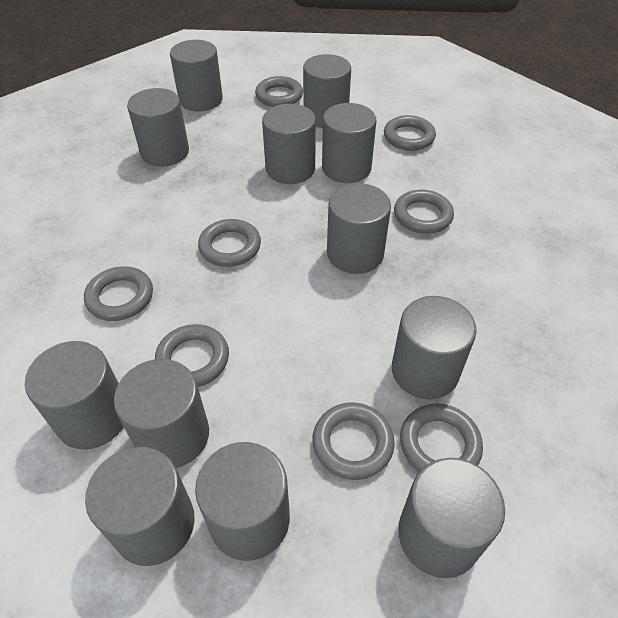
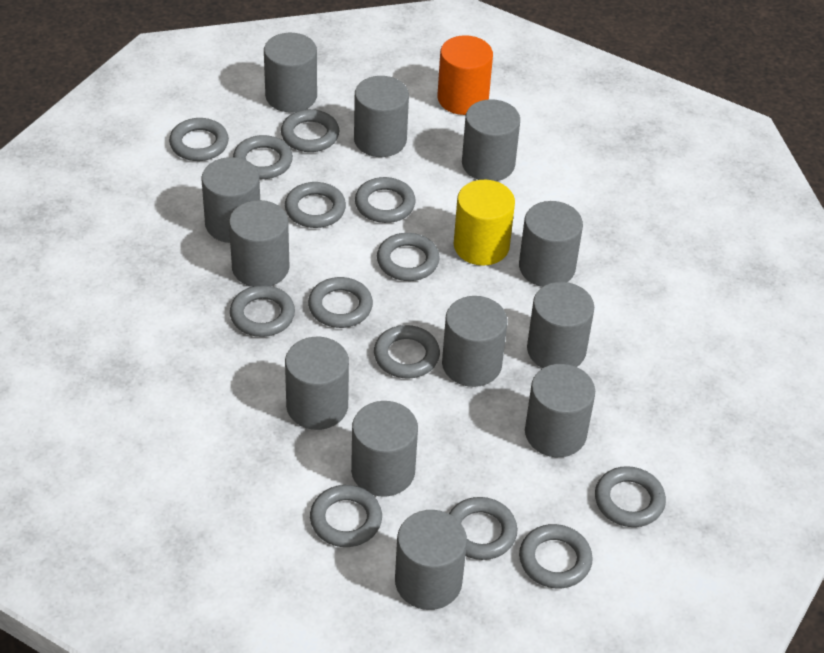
grey ring: 8 -> 13
orange cylinder: 0 -> 1
yellow cylinder: 0 -> 1

